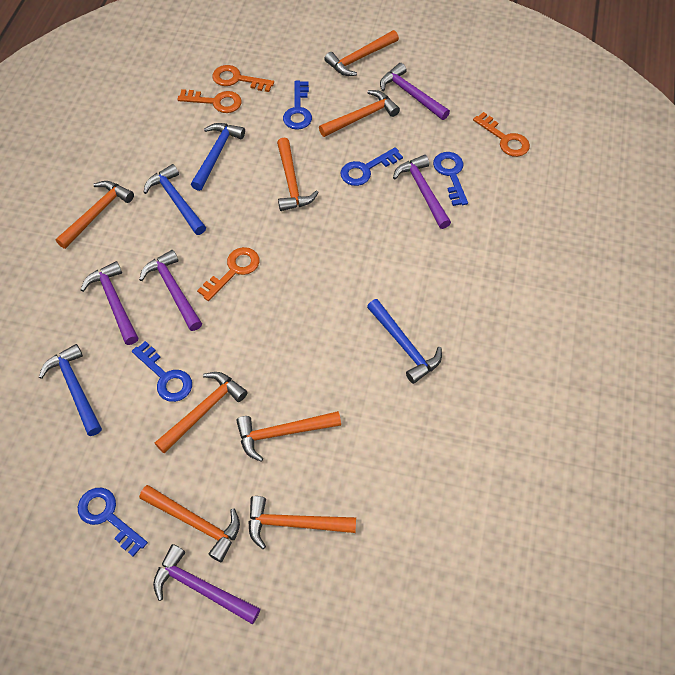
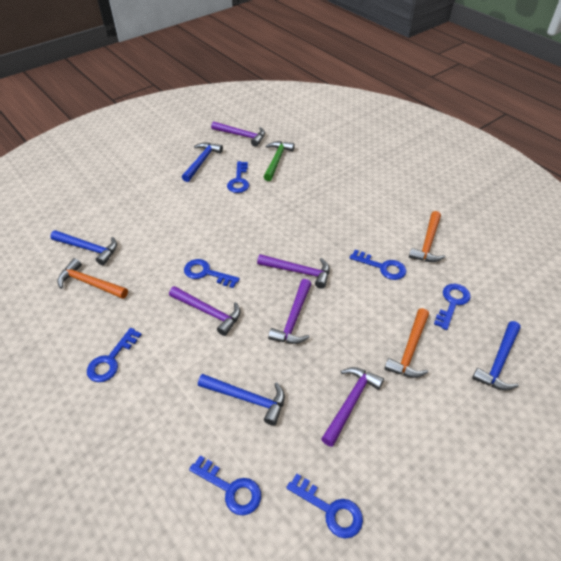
blue key: 5 -> 7
green hammer: 0 -> 1
orange hammer: 8 -> 3
orange key: 4 -> 0

